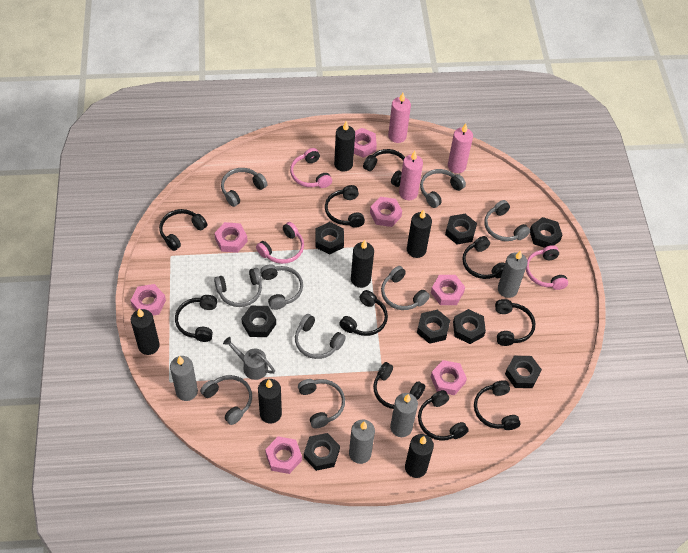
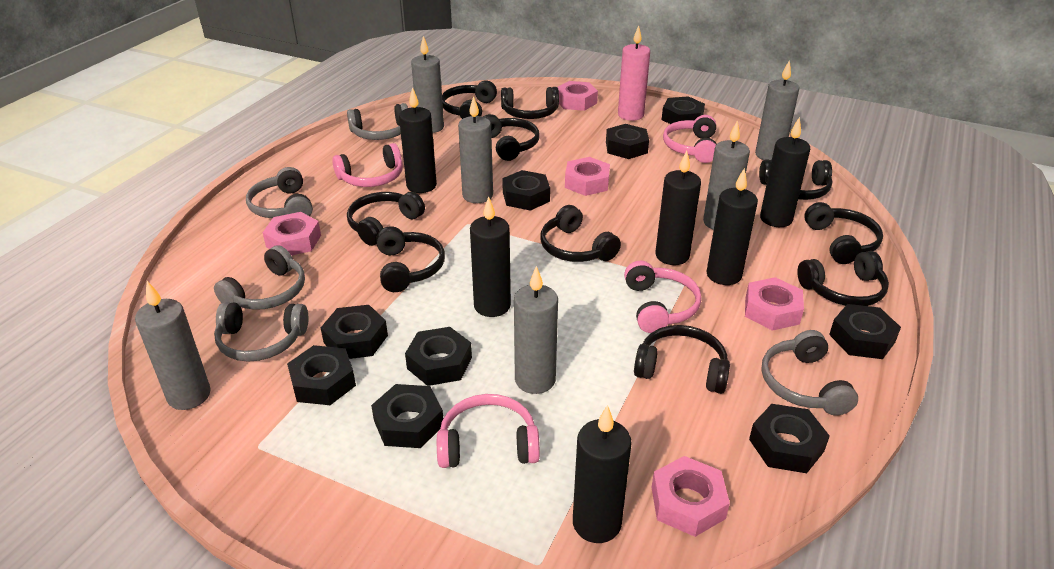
black nut: 8 -> 9
grey candle: 4 -> 6
grey headphones: 9 -> 5
grey watering can: 1 -> 0
pink candle: 3 -> 1
pink headphones: 3 -> 4
pink nut: 7 -> 5

